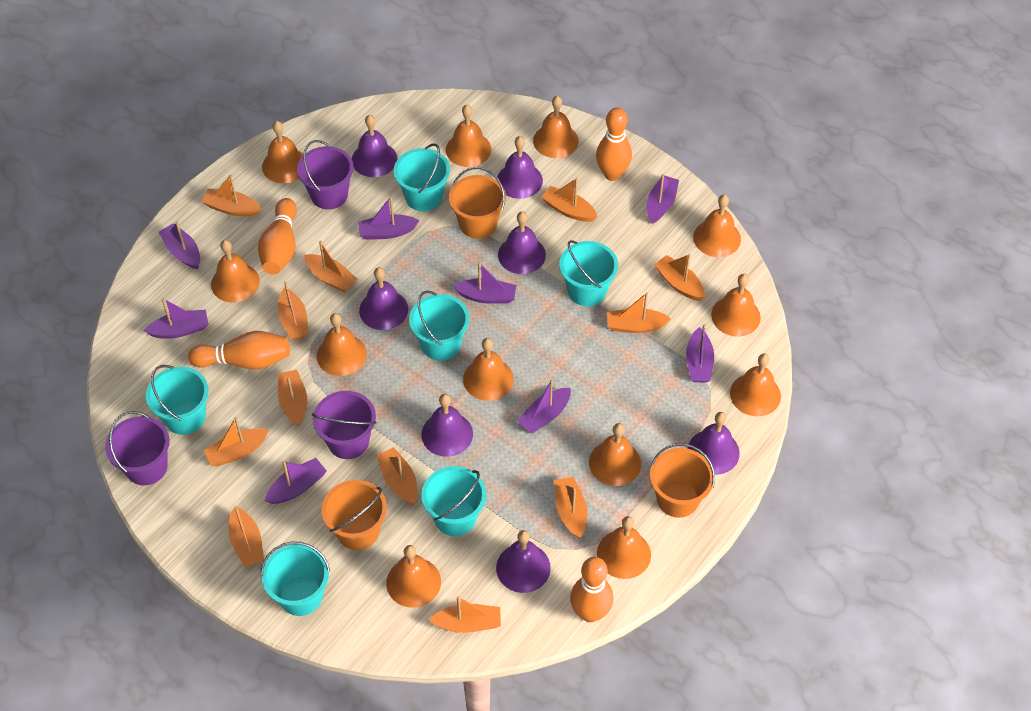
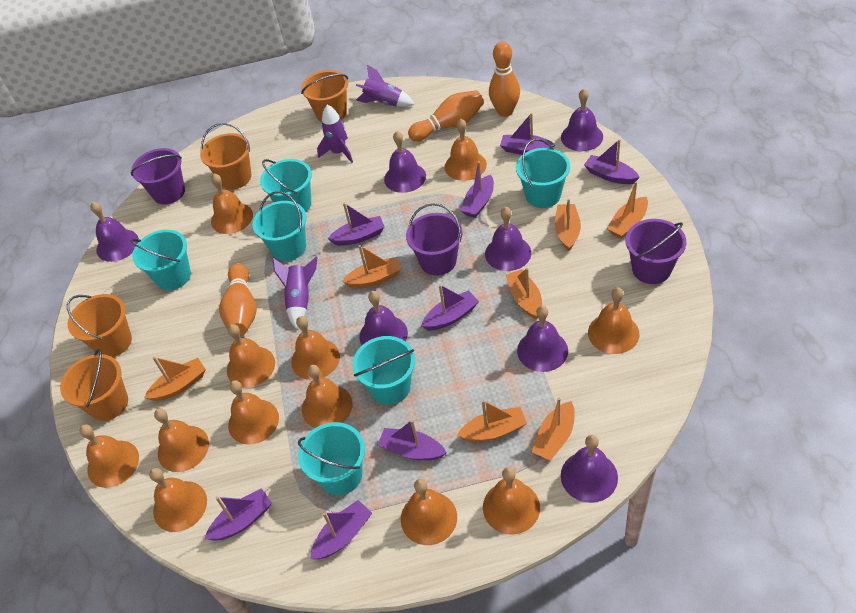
orange boat: 12 -> 7
orange bowling pin: 4 -> 3
orange bucket: 3 -> 4
purple rocket: 0 -> 3

